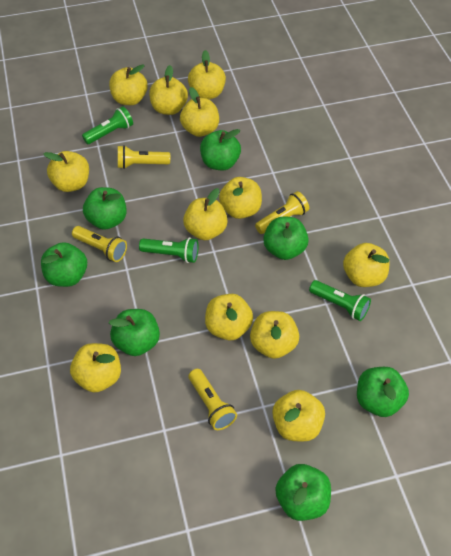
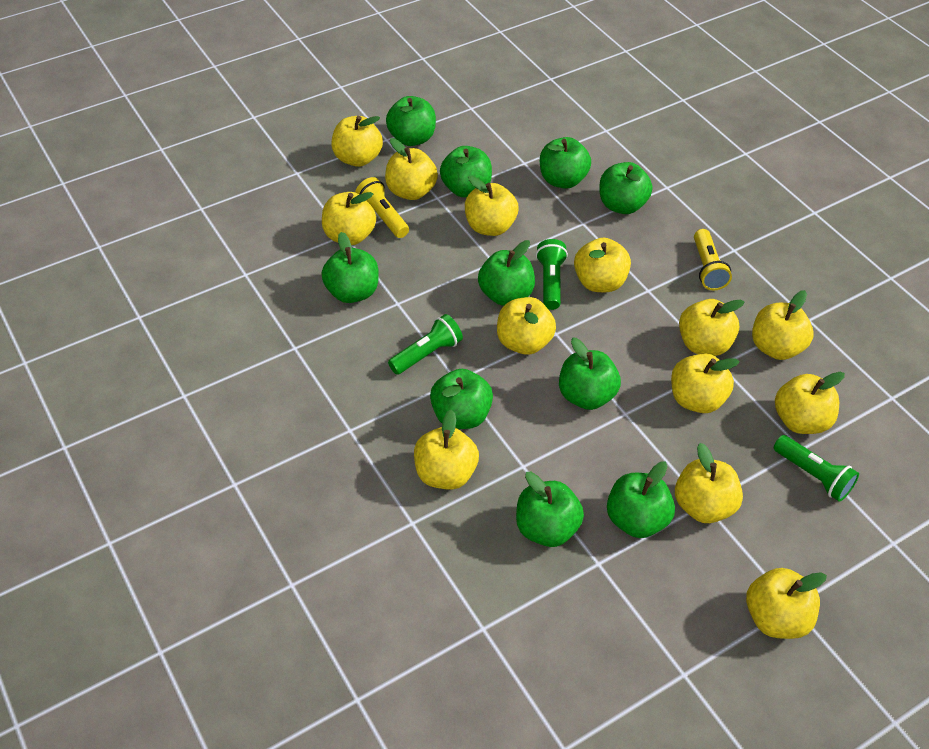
green apple: 7 -> 10
yellow apple: 12 -> 13
yellow flashlight: 4 -> 2

